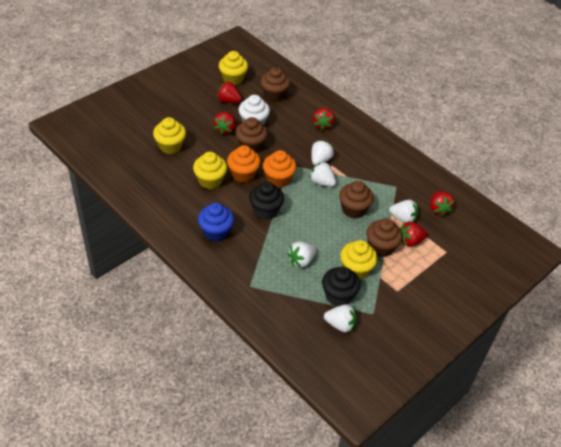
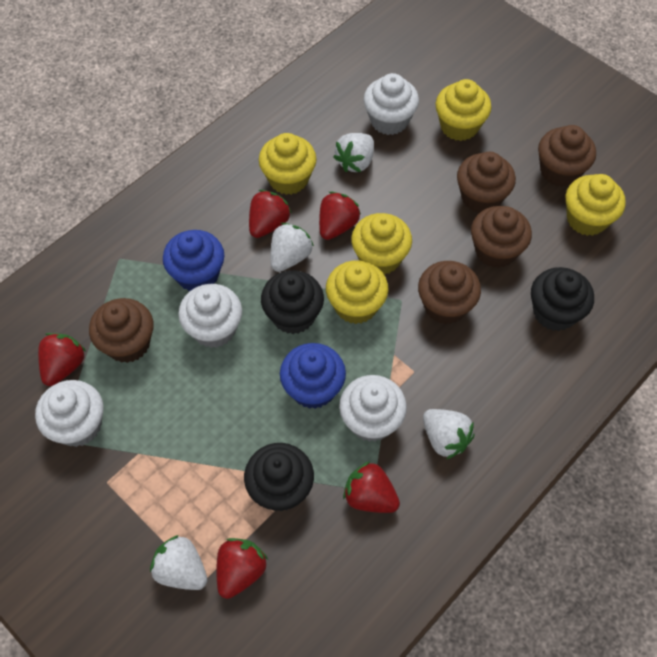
black cupcake: 2 -> 3
blue cupcake: 1 -> 2
brown cupcake: 4 -> 5
orange cupcake: 2 -> 0
white cupcake: 1 -> 4
white strawberry: 5 -> 4
yellow cupcake: 4 -> 5

